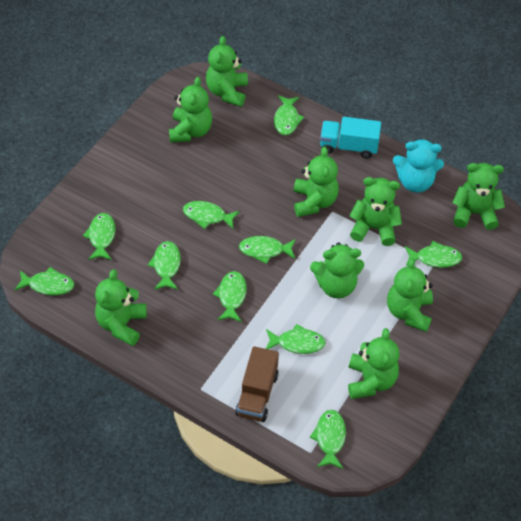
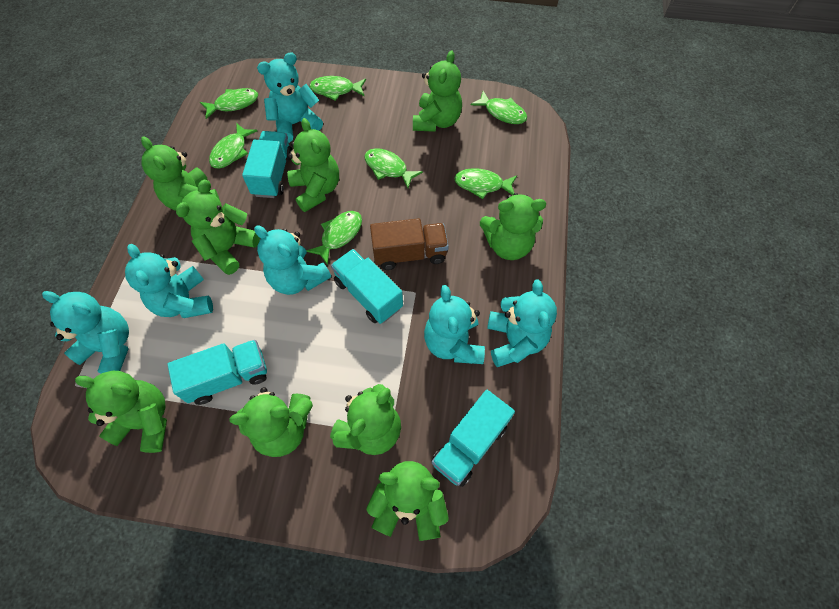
green fish: 10 -> 7
turquoise teddy bear: 1 -> 6
turquoise truck: 1 -> 4

